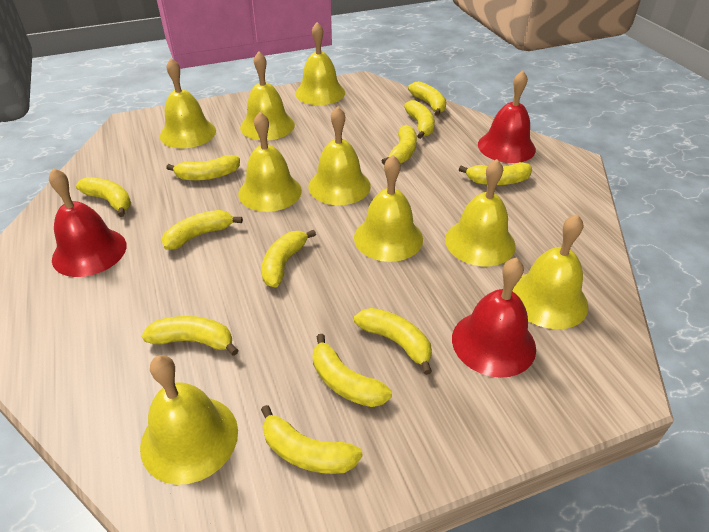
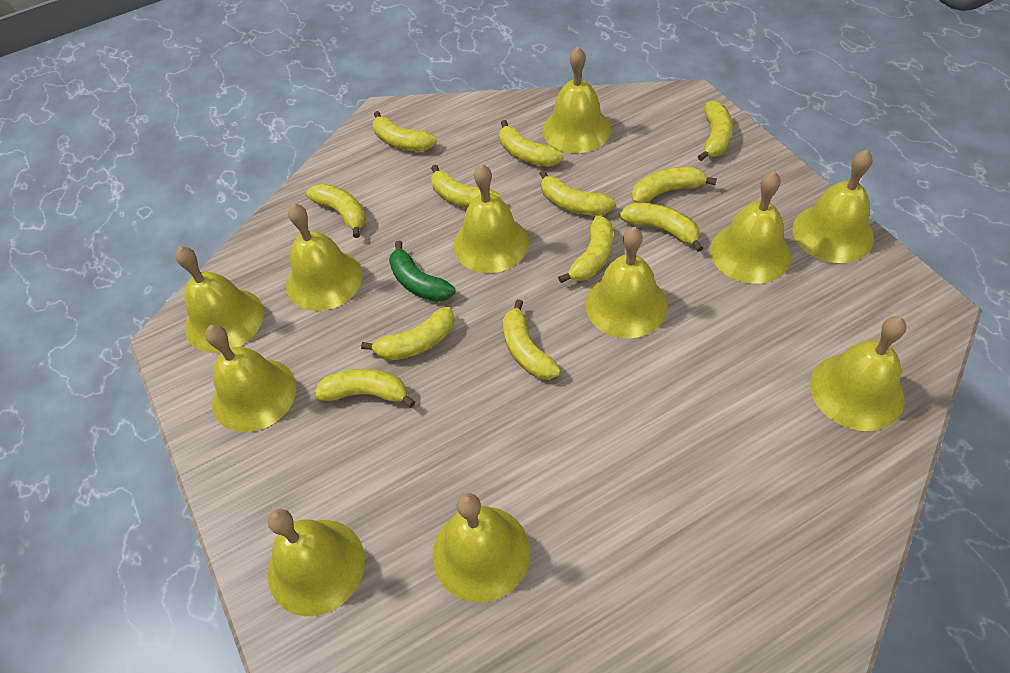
green banana: 0 -> 1
red bell: 3 -> 0
yellow bell: 9 -> 11

